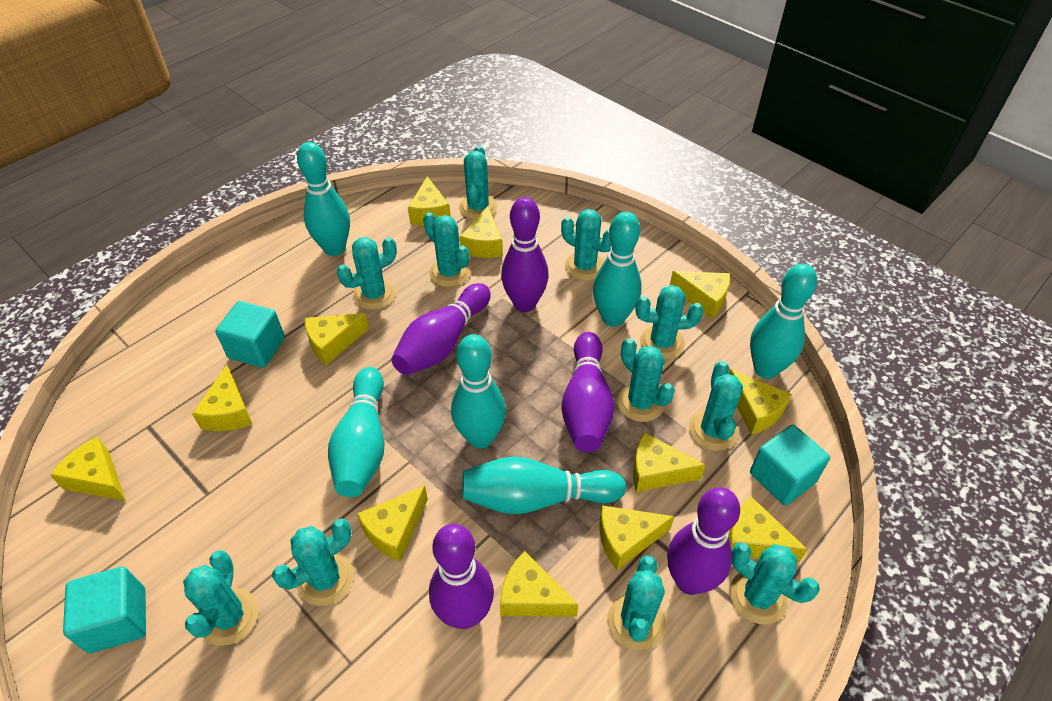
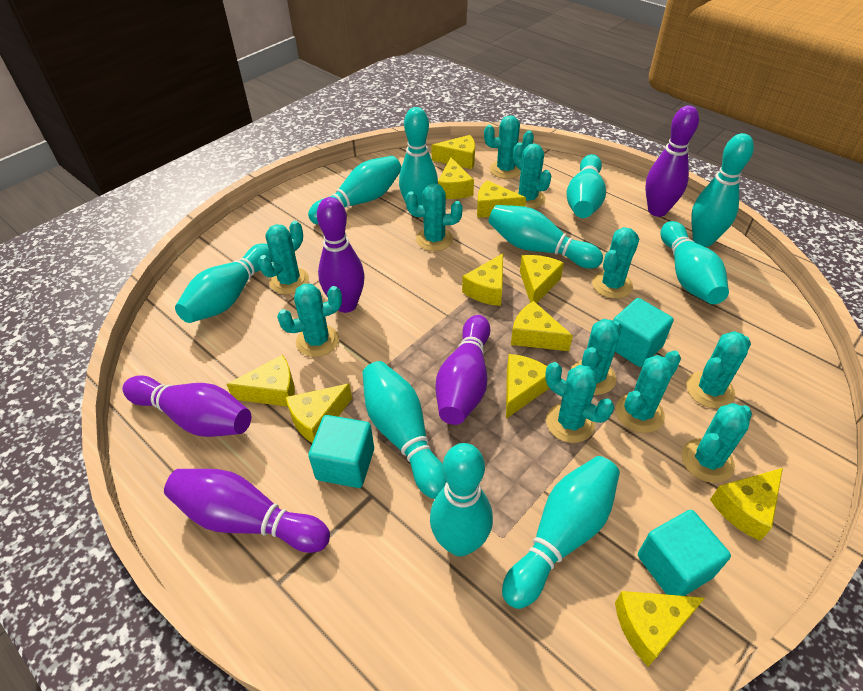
turquoise bowling pin: 6 -> 10
yellow cheese: 12 -> 11

